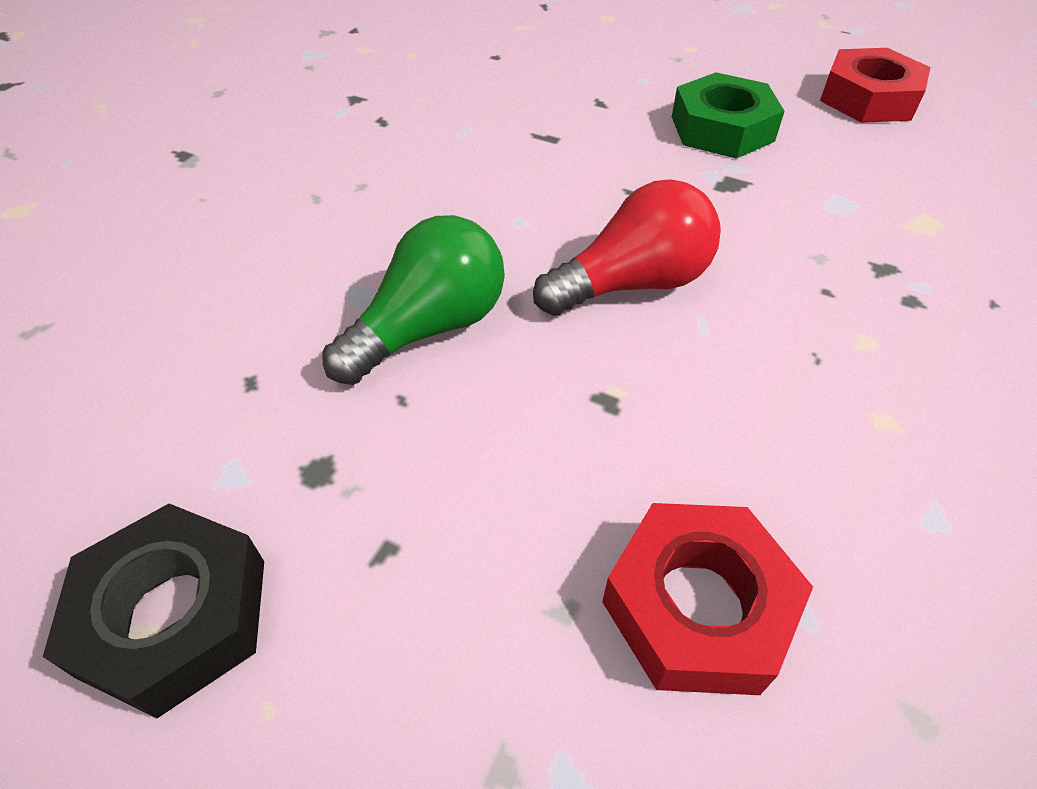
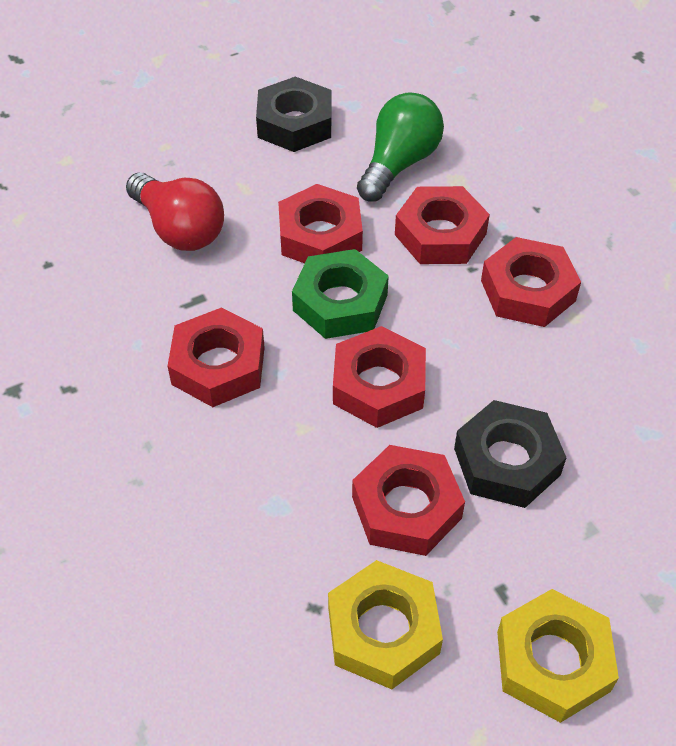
black nut: 1 -> 2
red nut: 2 -> 6
yellow nut: 0 -> 2

